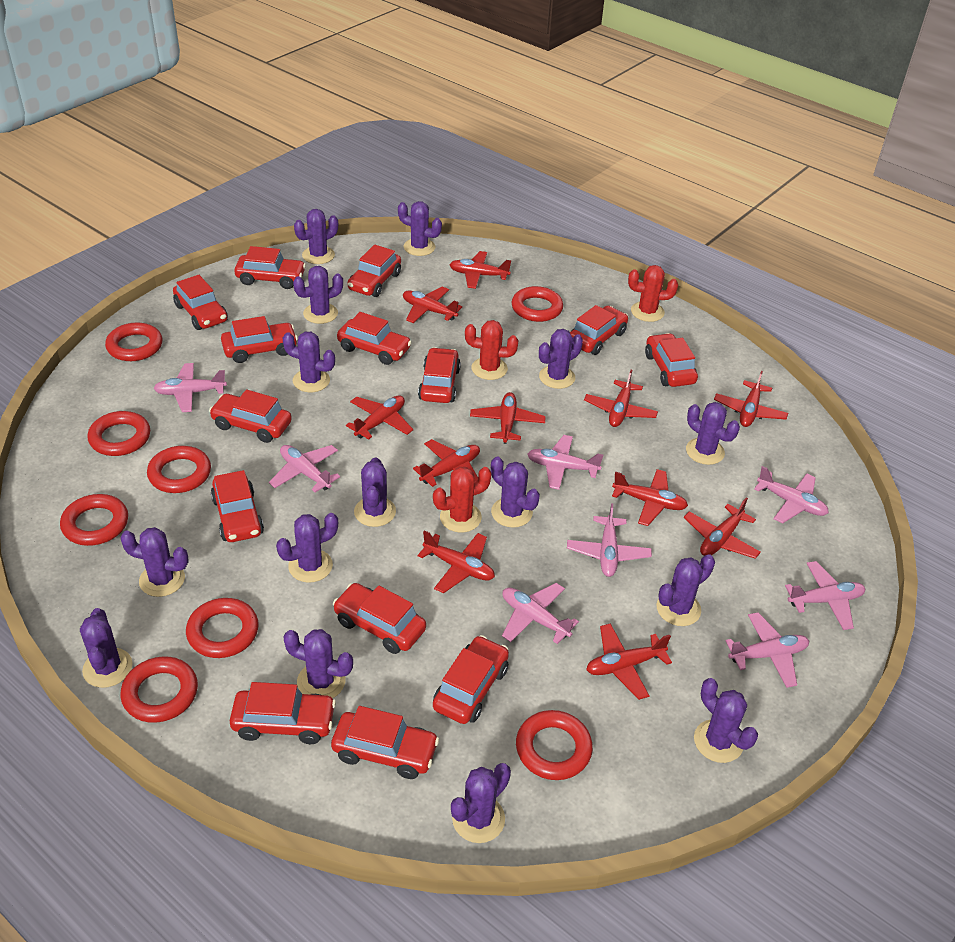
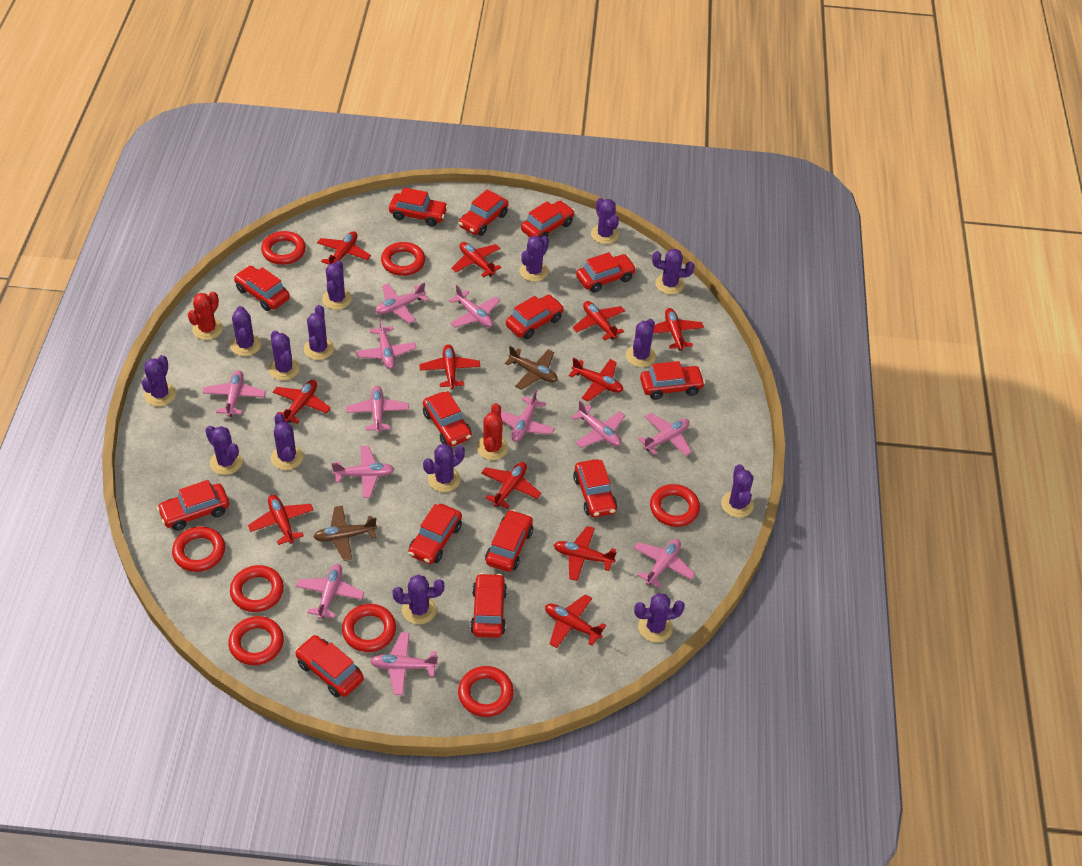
brown plane: 0 -> 2
pink plane: 8 -> 12
red cactus: 3 -> 2

